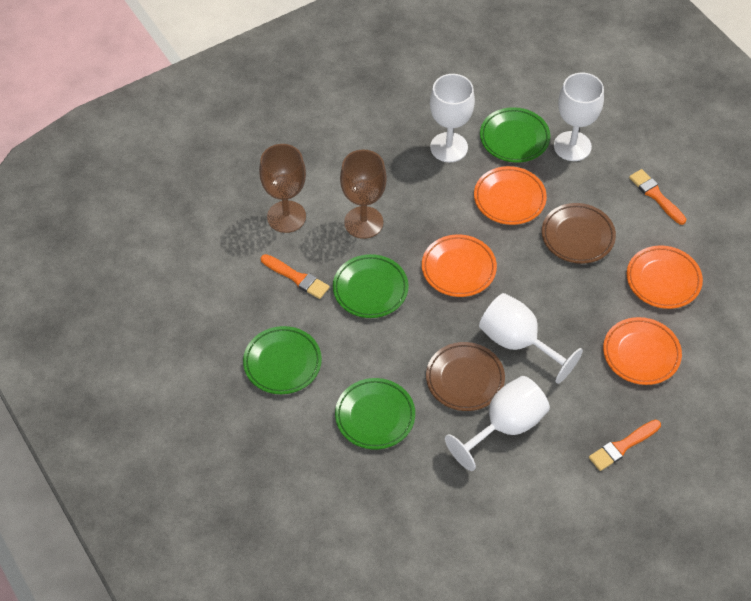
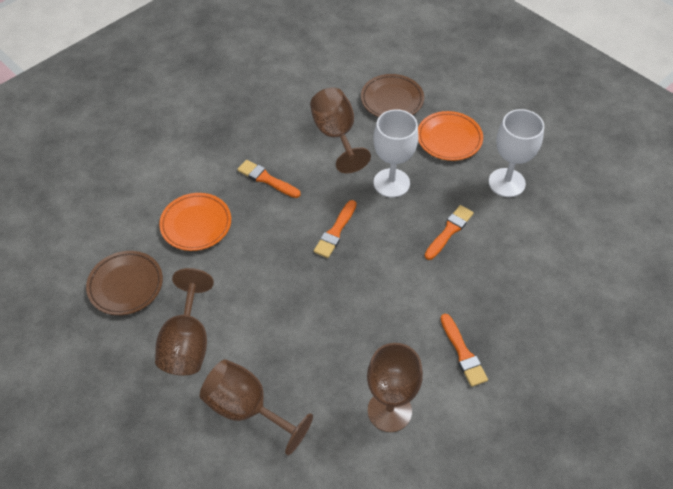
brown goblet: 2 -> 4
green plate: 4 -> 0
orange brush: 3 -> 4
orange plate: 4 -> 2
white goblet: 4 -> 2

